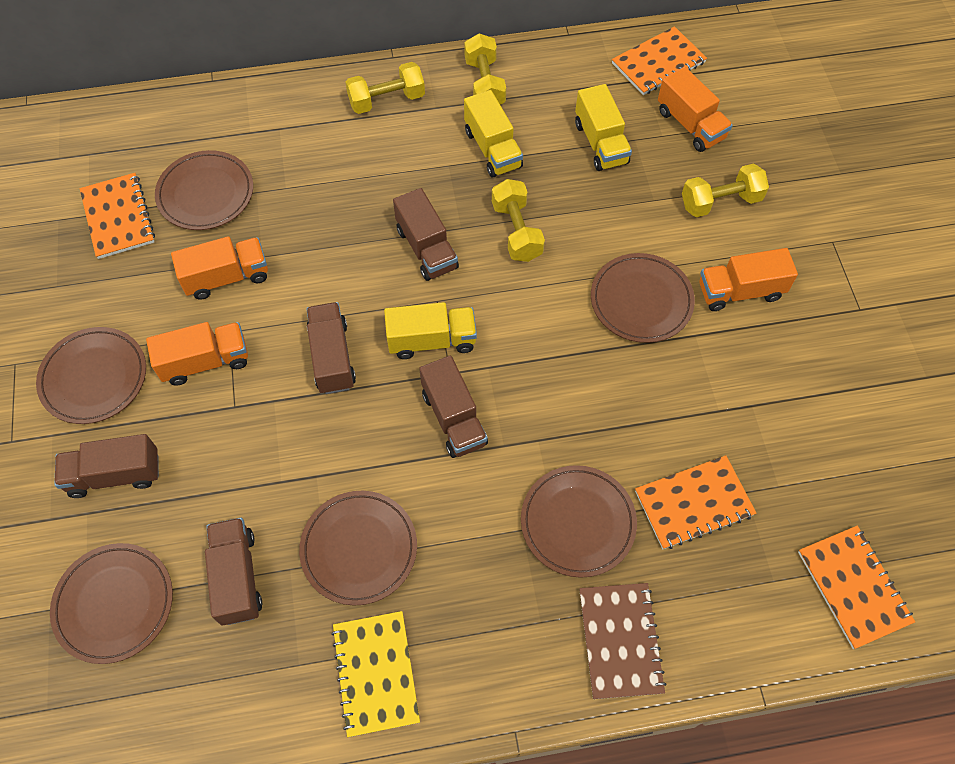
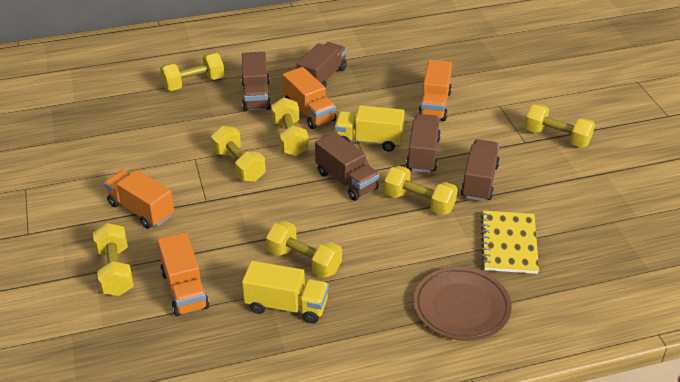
brown notebook: 1 -> 0
brown plate: 6 -> 1
orange notebook: 4 -> 0
yellow dumbbell: 4 -> 7
yellow truck: 3 -> 2

